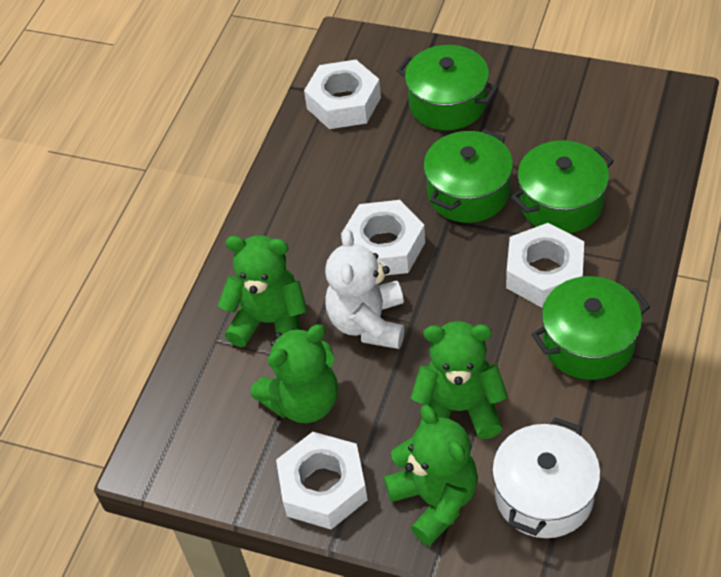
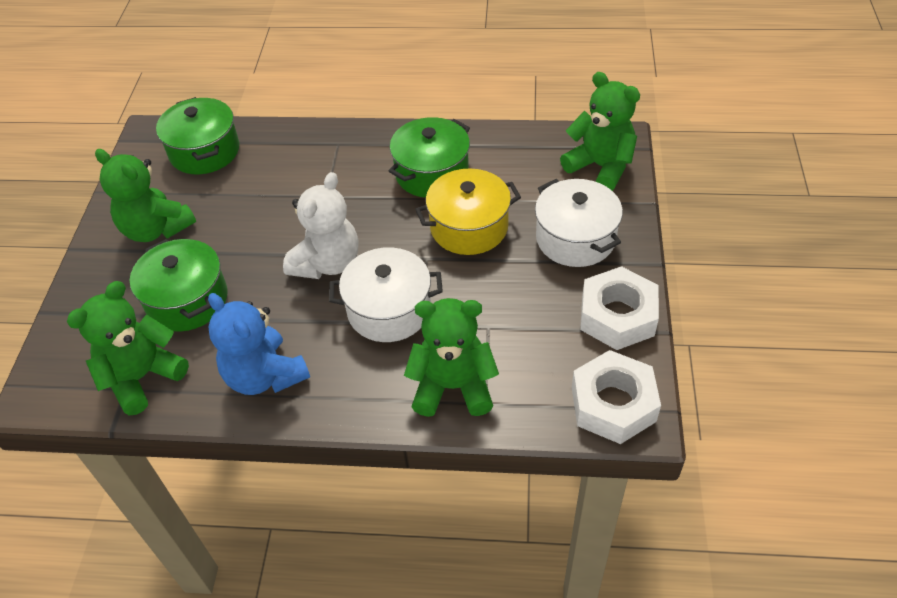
blue teddy bear: 0 -> 1
green pot: 4 -> 3
white nut: 4 -> 2
white pot: 1 -> 2
yellow pot: 0 -> 1

